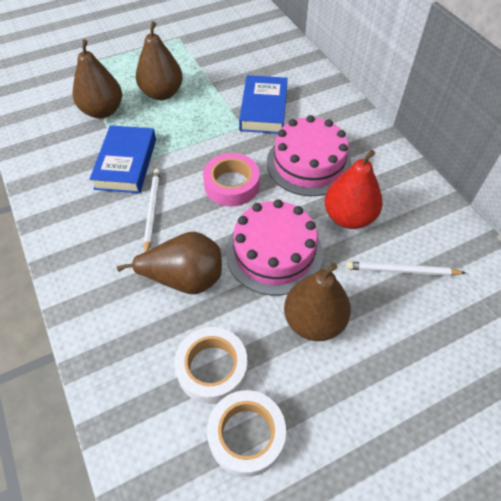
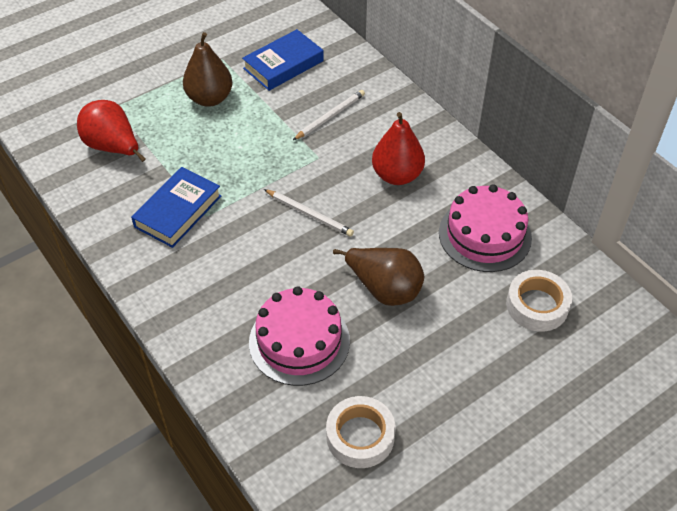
brown pear: 4 -> 2
pink tape: 1 -> 0
red pear: 1 -> 2

